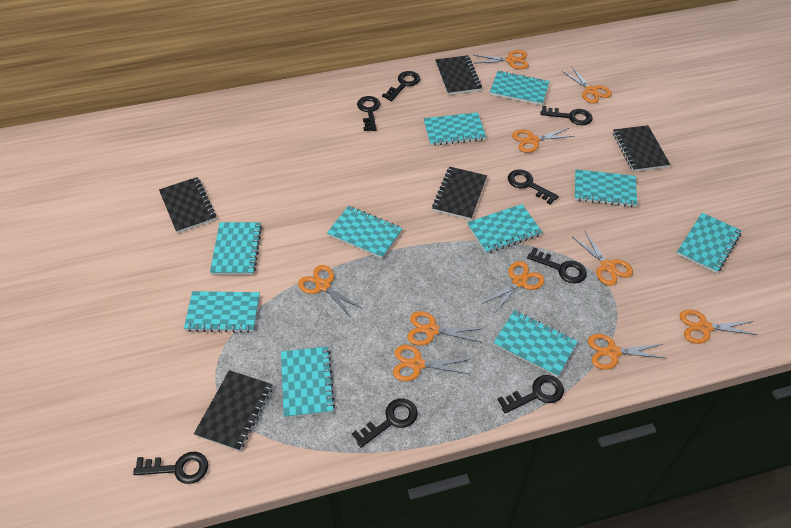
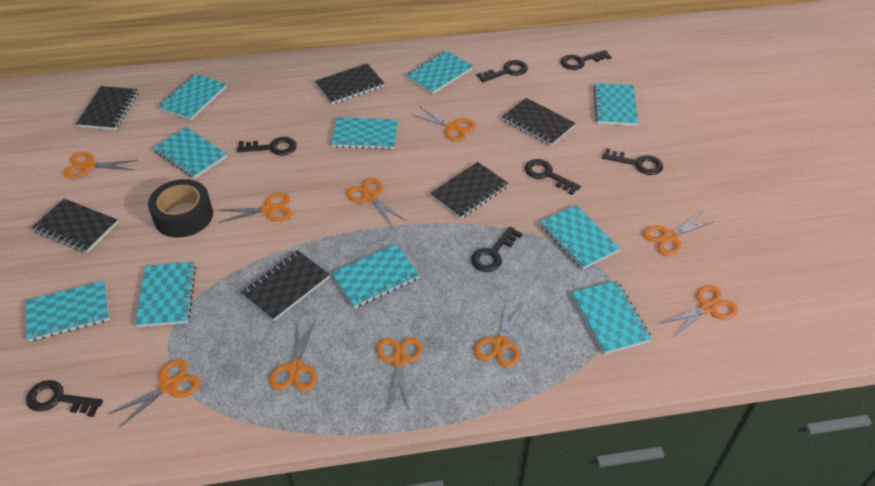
black key: 8 -> 7
black notebook: 5 -> 6
black tape: 0 -> 1

